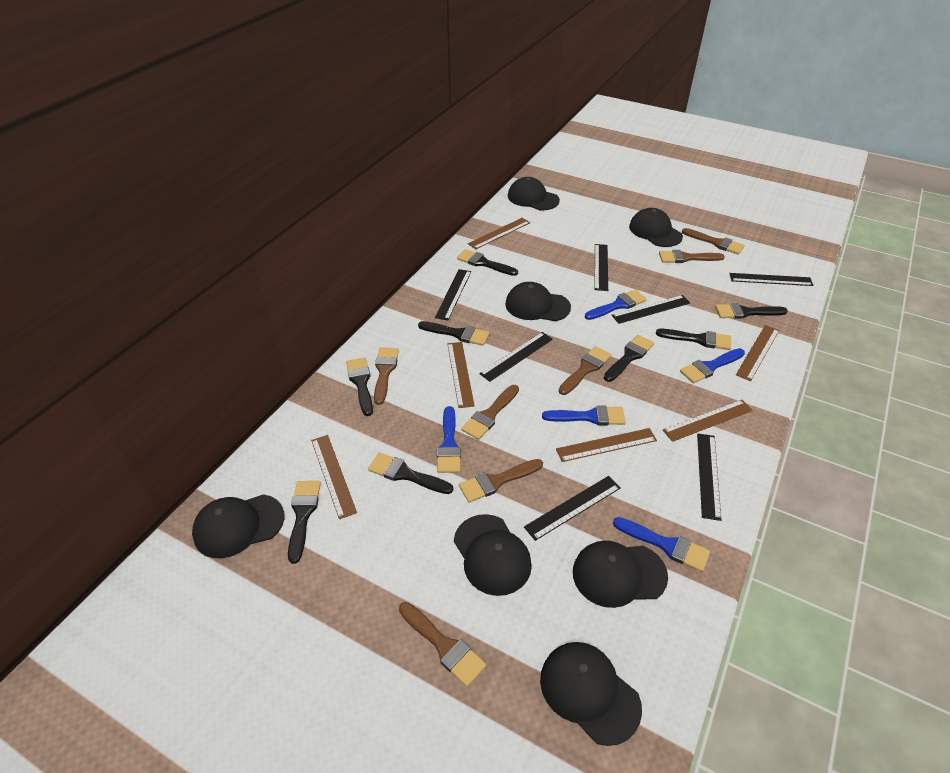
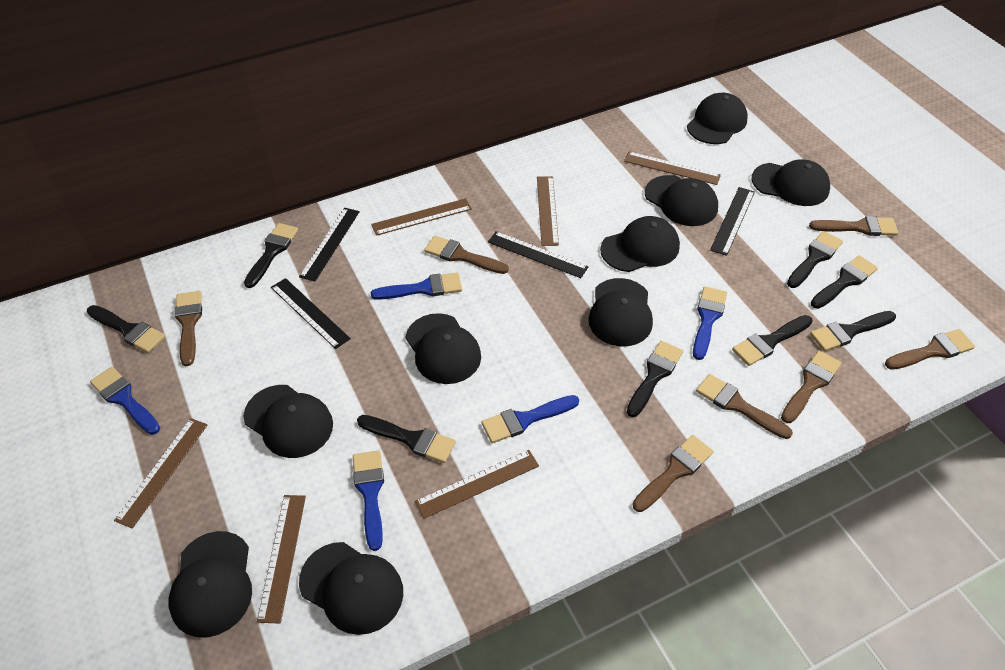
black cap: 7 -> 9
black ruler: 7 -> 4

